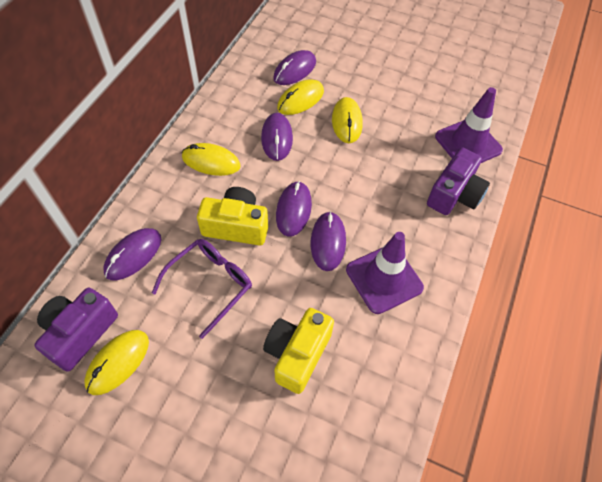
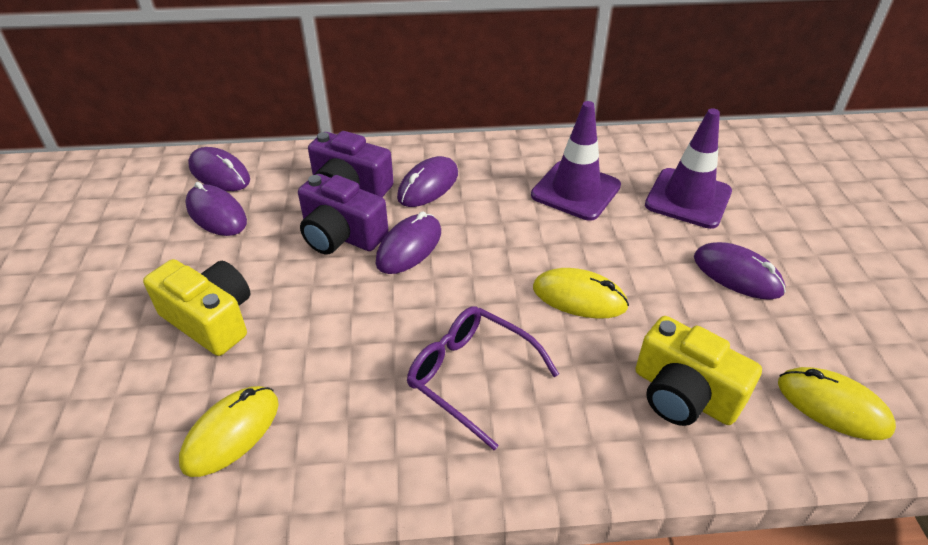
yellow mouse: 4 -> 3

